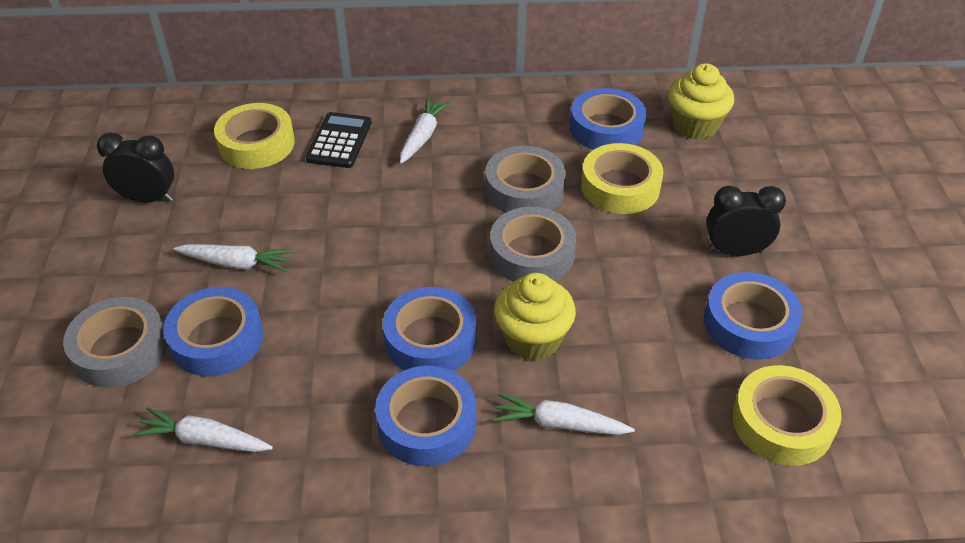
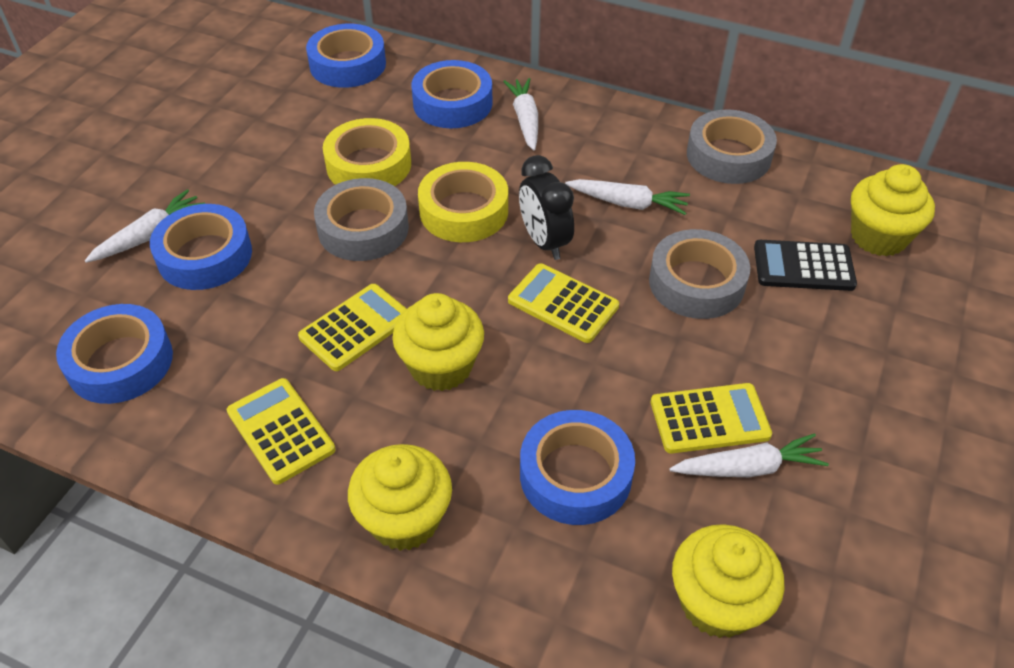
black clock: 2 -> 1
yellow calculator: 0 -> 4
yellow cupcake: 2 -> 4
yellow tape: 3 -> 2

